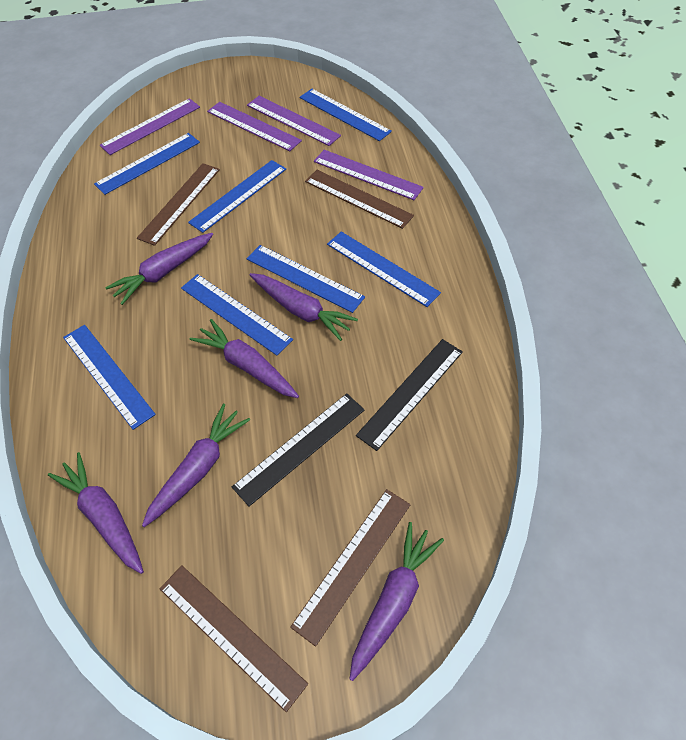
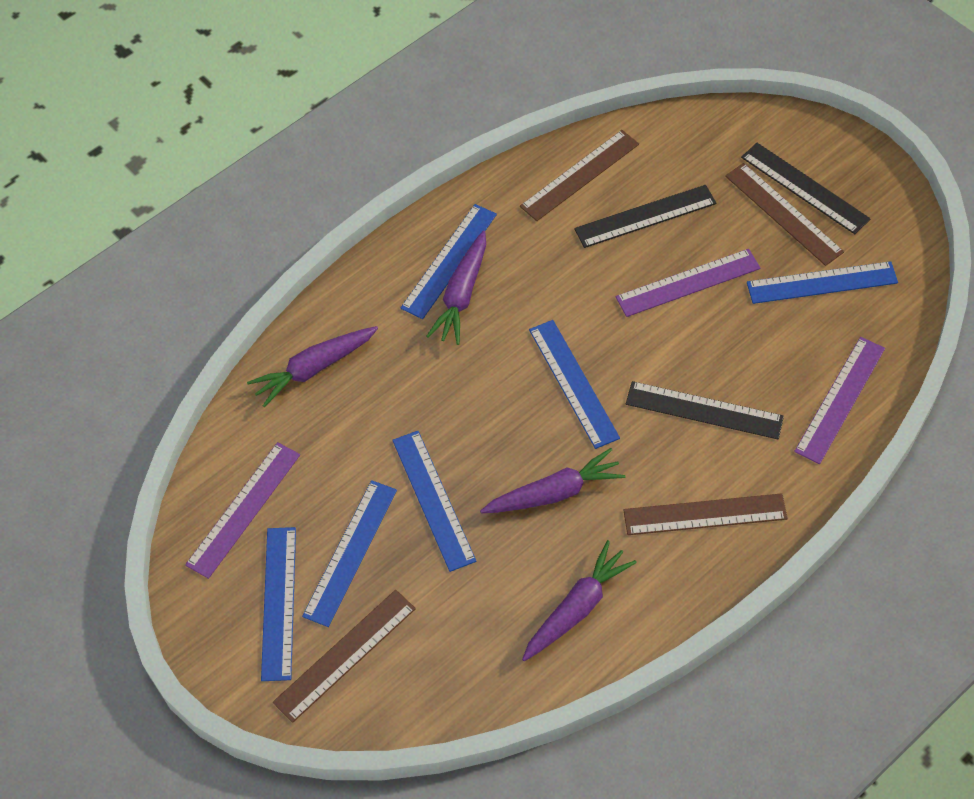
black ruler: 2 -> 3
blue ruler: 7 -> 6
purple carrot: 6 -> 4
purple ruler: 4 -> 3

